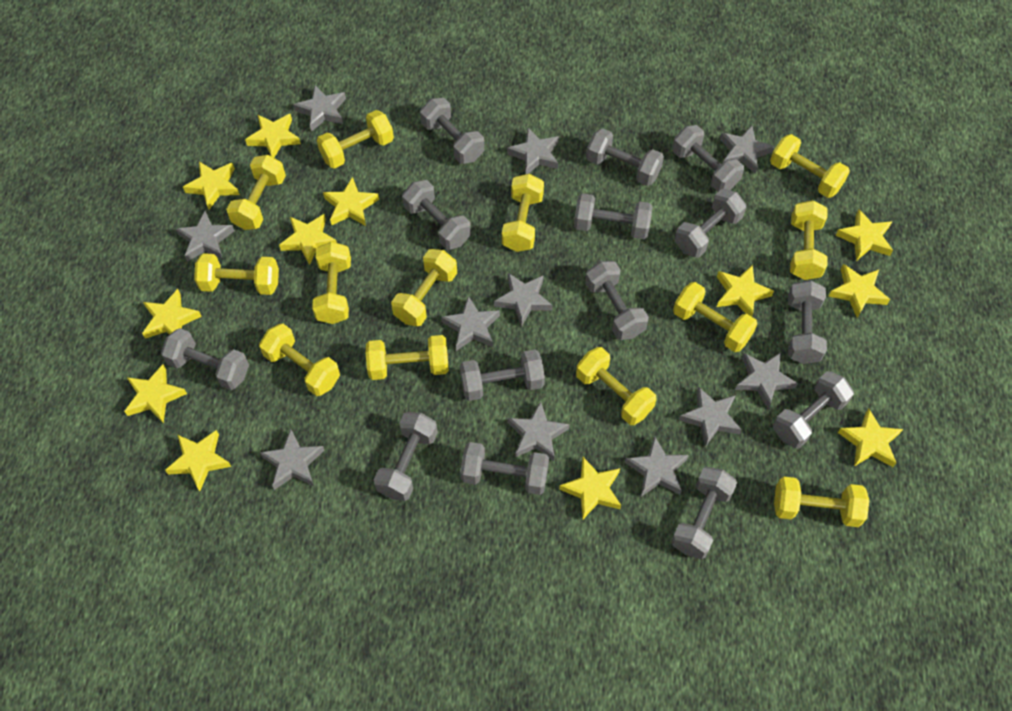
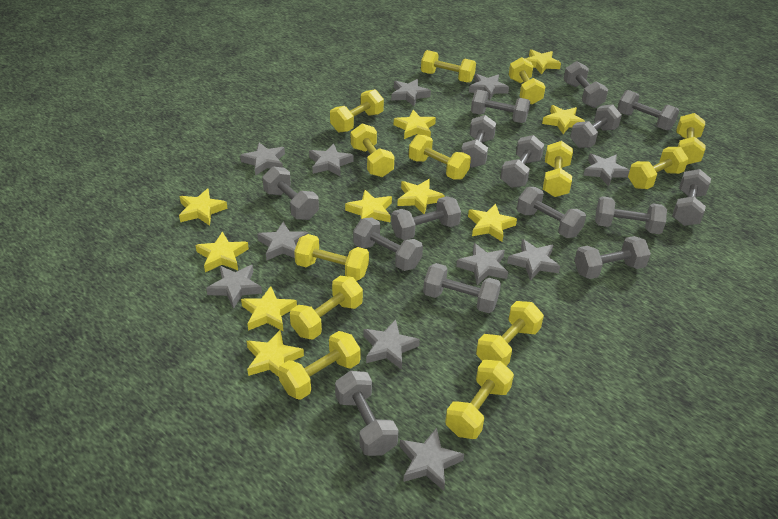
grey dumbbell: 14 -> 15
yellow star: 12 -> 10

